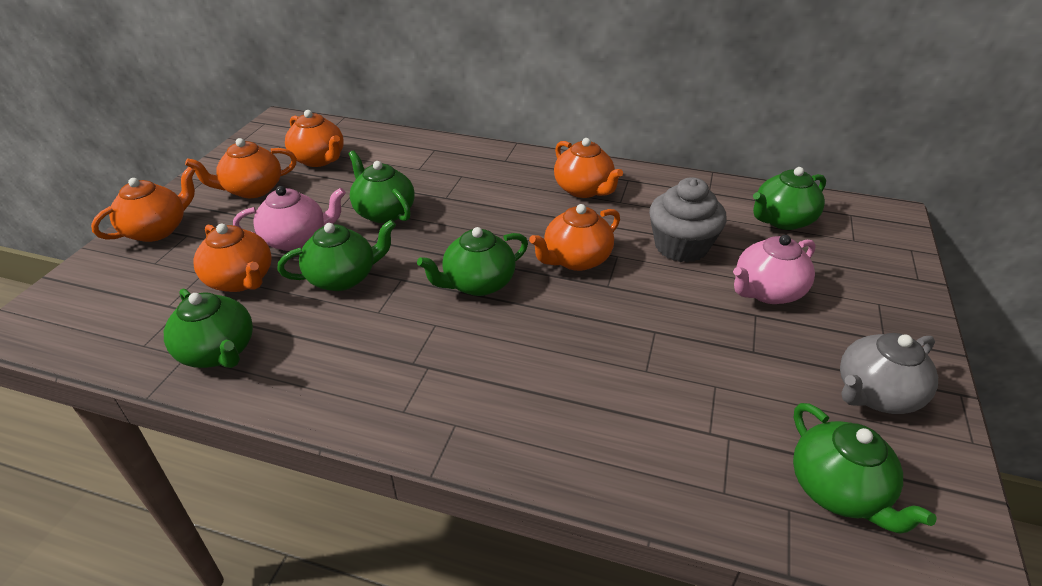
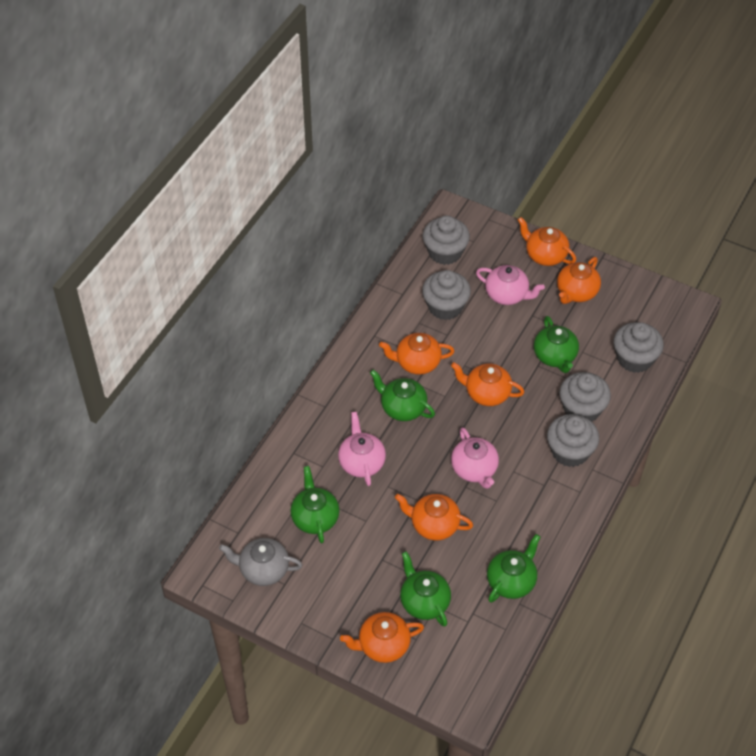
green teapot: 6 -> 5
grey cupcake: 1 -> 5
pink teapot: 2 -> 3

